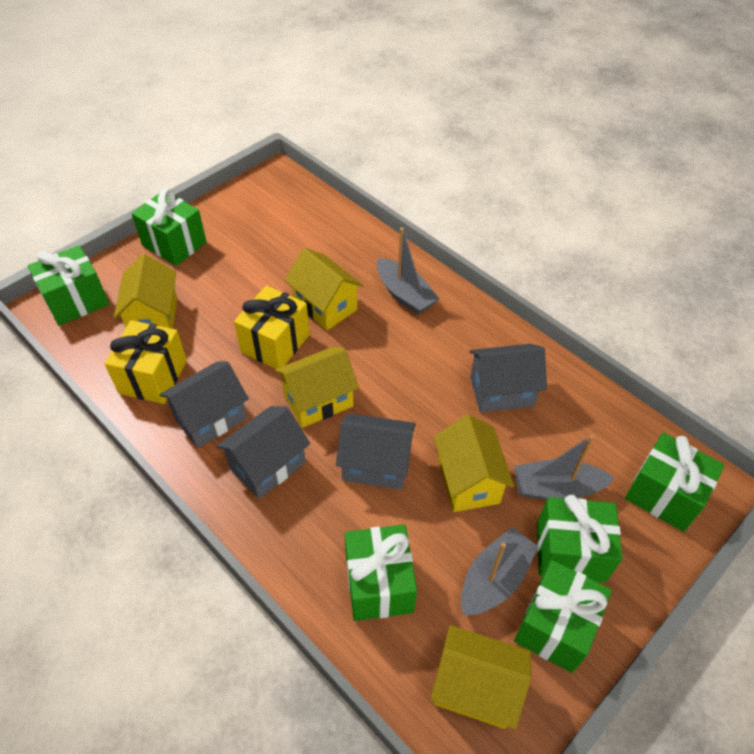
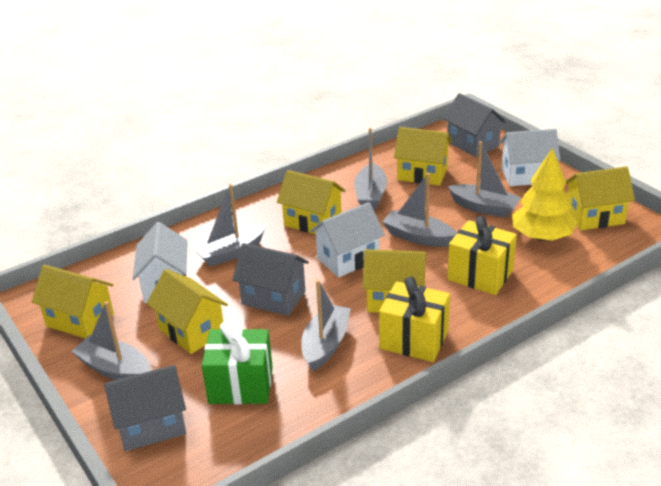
green gift: 6 -> 1
grey boat: 3 -> 6
grey house: 4 -> 3
white house: 0 -> 3
yellow house: 5 -> 6
yellow tree: 0 -> 1

